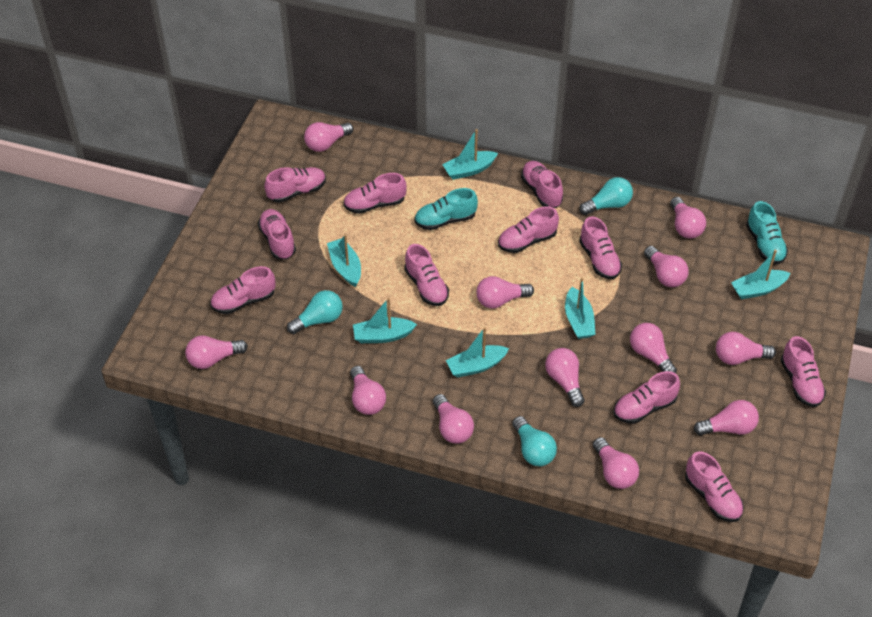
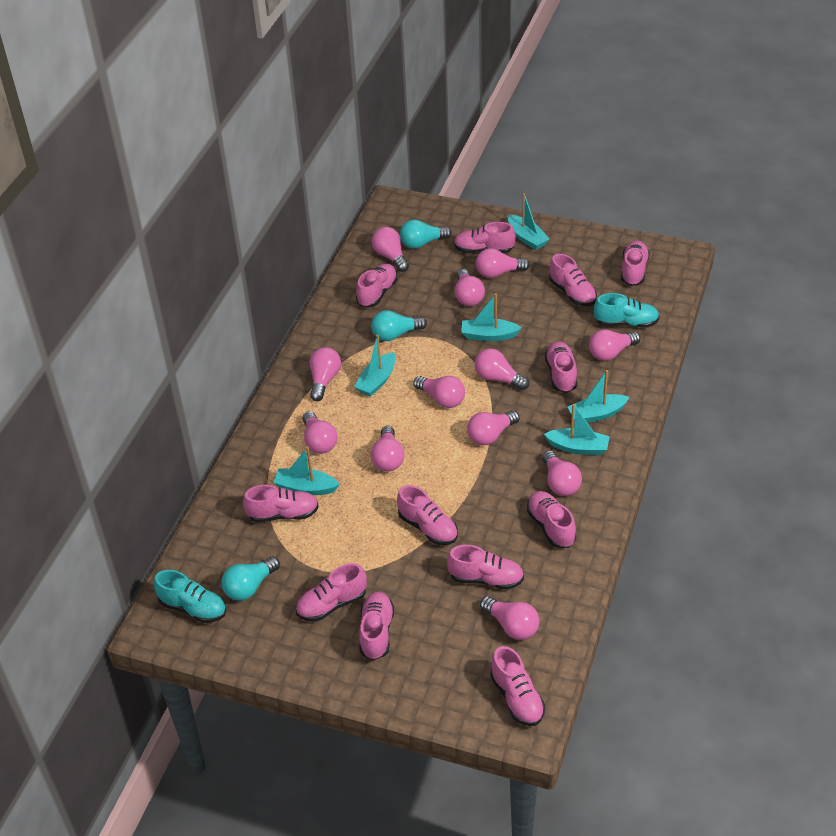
pink shoe: 11 -> 12

